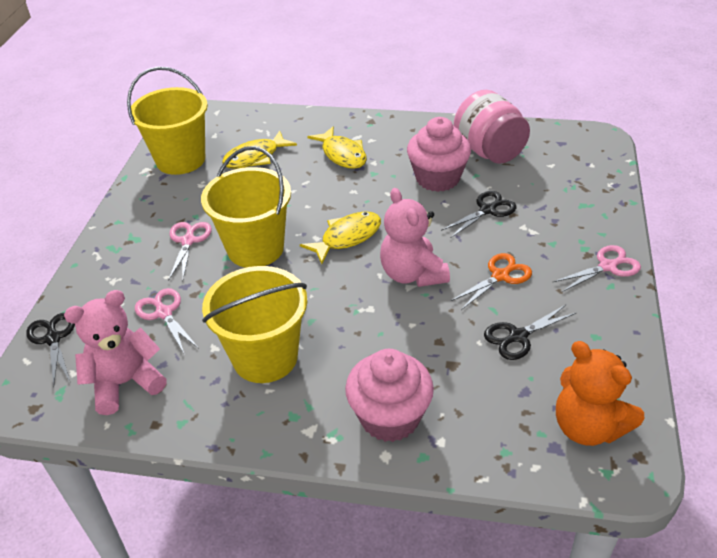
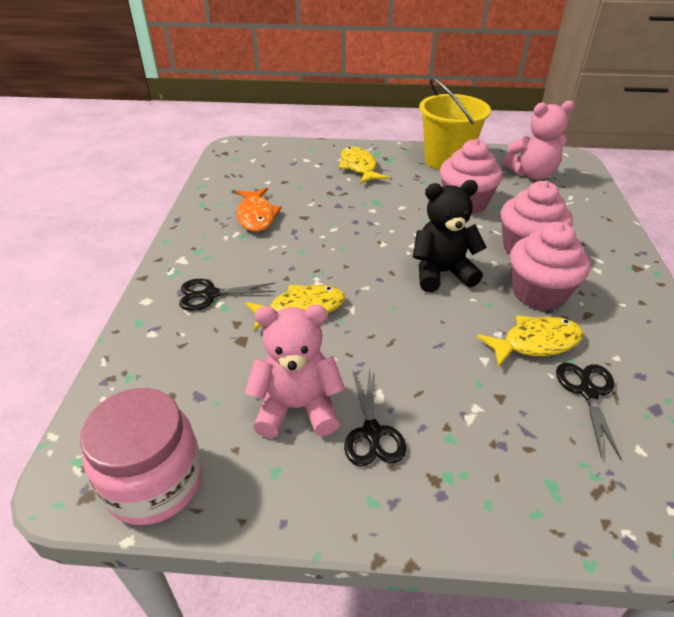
black teddy bear: 0 -> 1
orange fish: 0 -> 1
orange scissors: 1 -> 0
orange teddy bear: 1 -> 0
pink cupcake: 2 -> 3
pink scissors: 3 -> 0
yellow bucket: 3 -> 1

